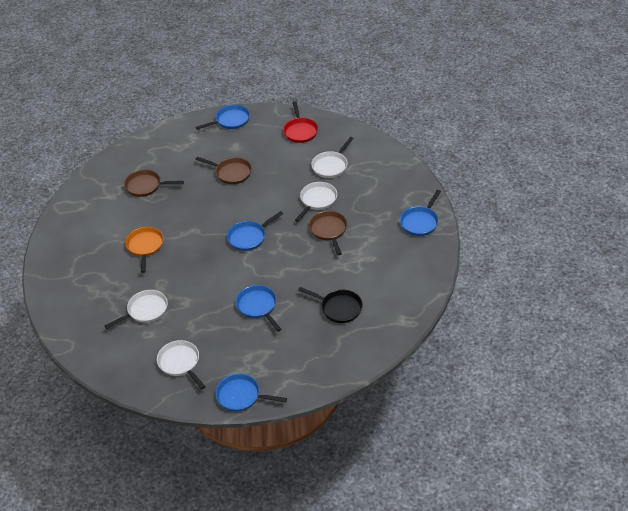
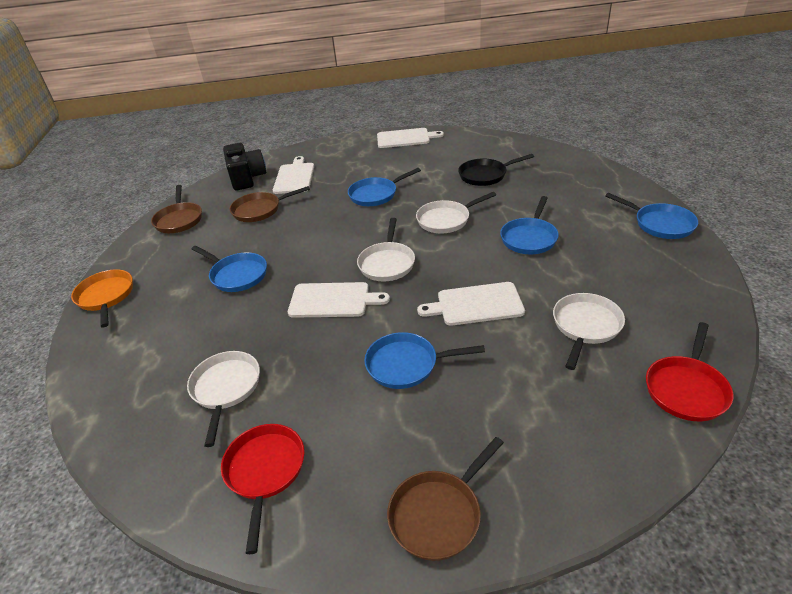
black camera: 0 -> 1
red pan: 1 -> 2
white cutting board: 0 -> 4

